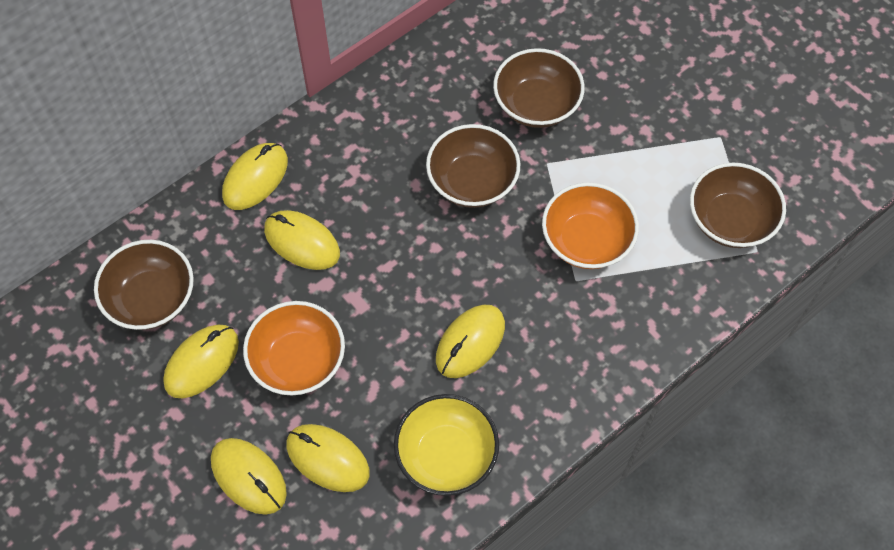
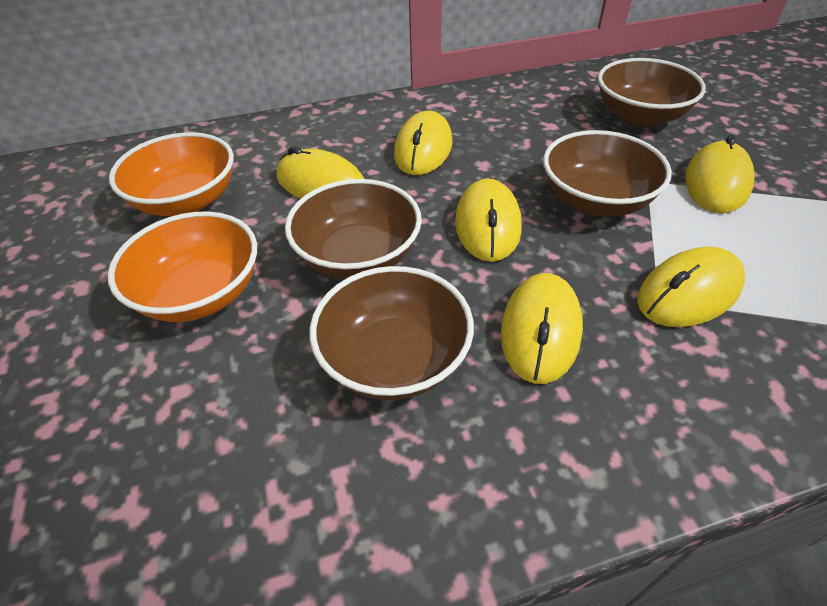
yellow bowl: 1 -> 0

